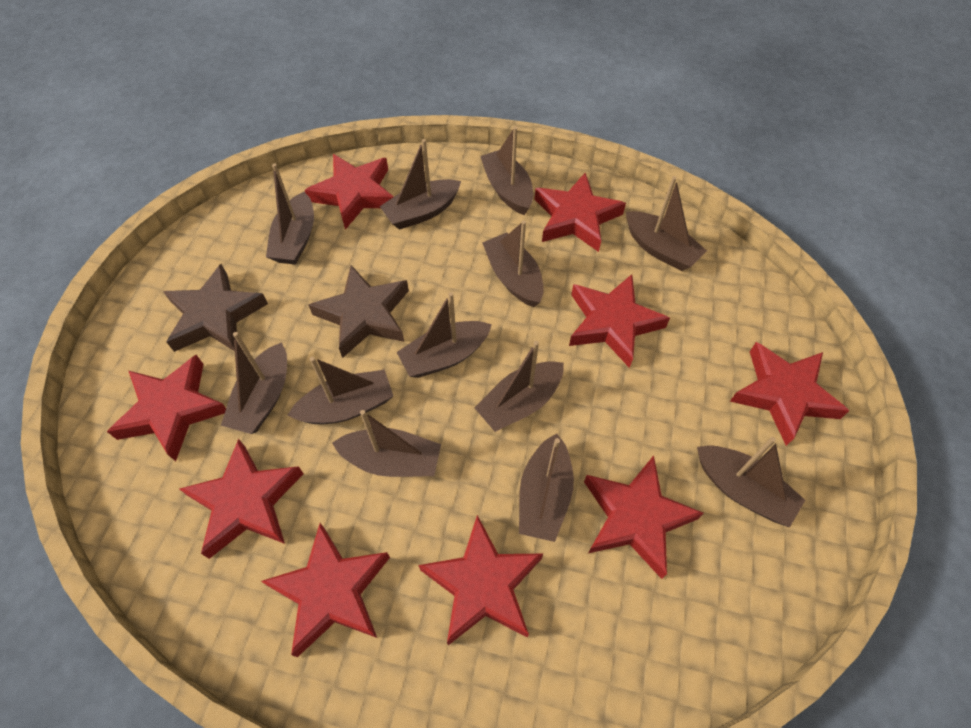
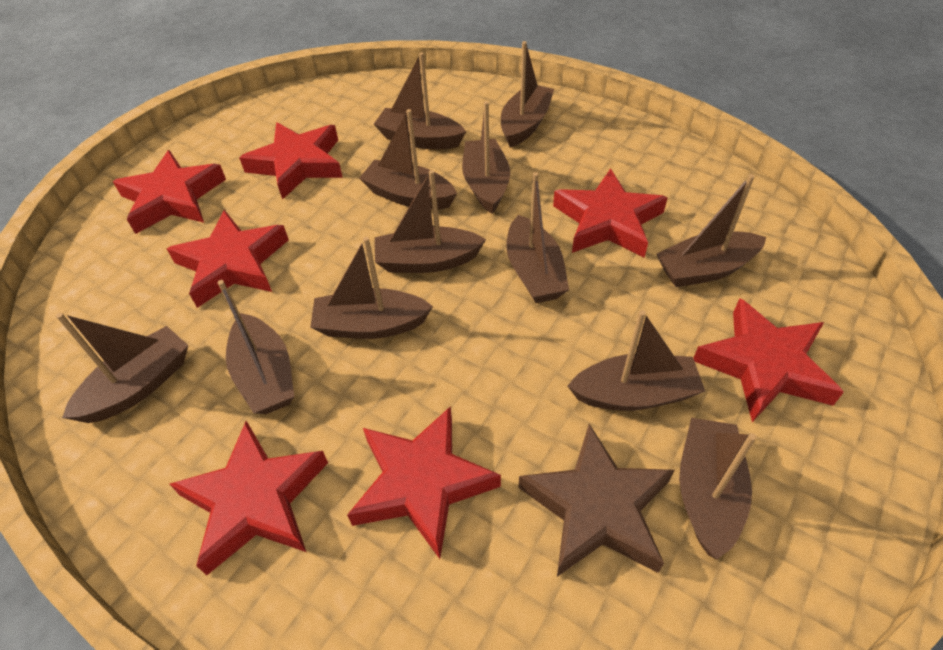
brown star: 2 -> 1
red star: 9 -> 7

